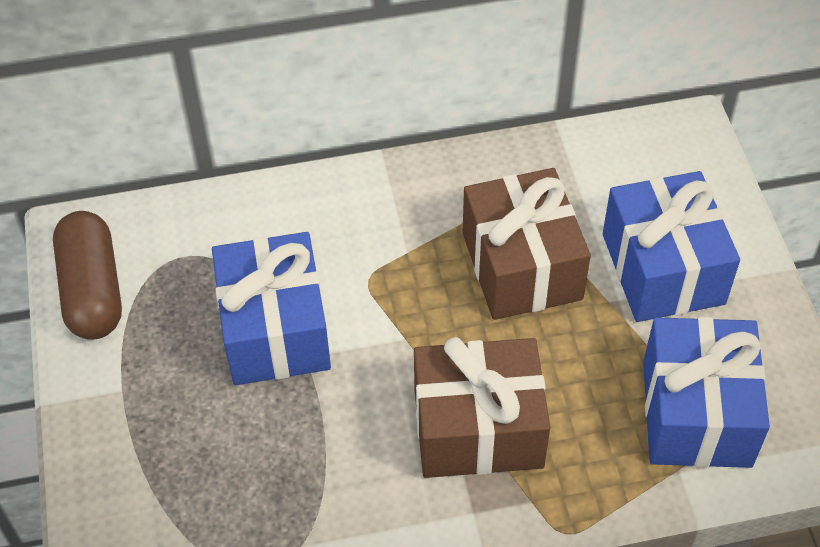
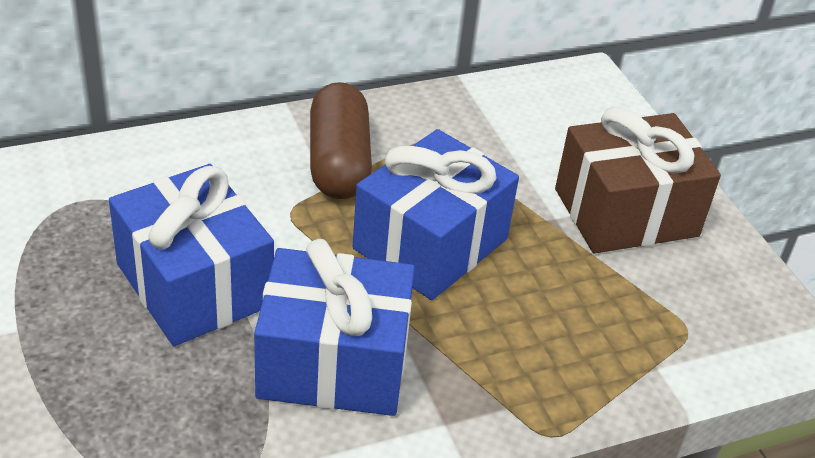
brown gift: 2 -> 1

